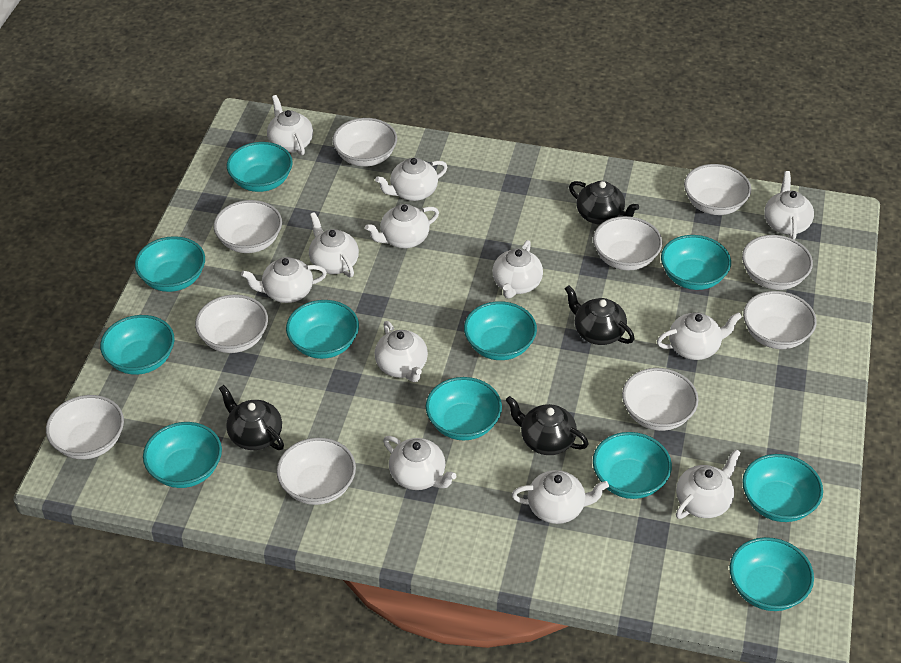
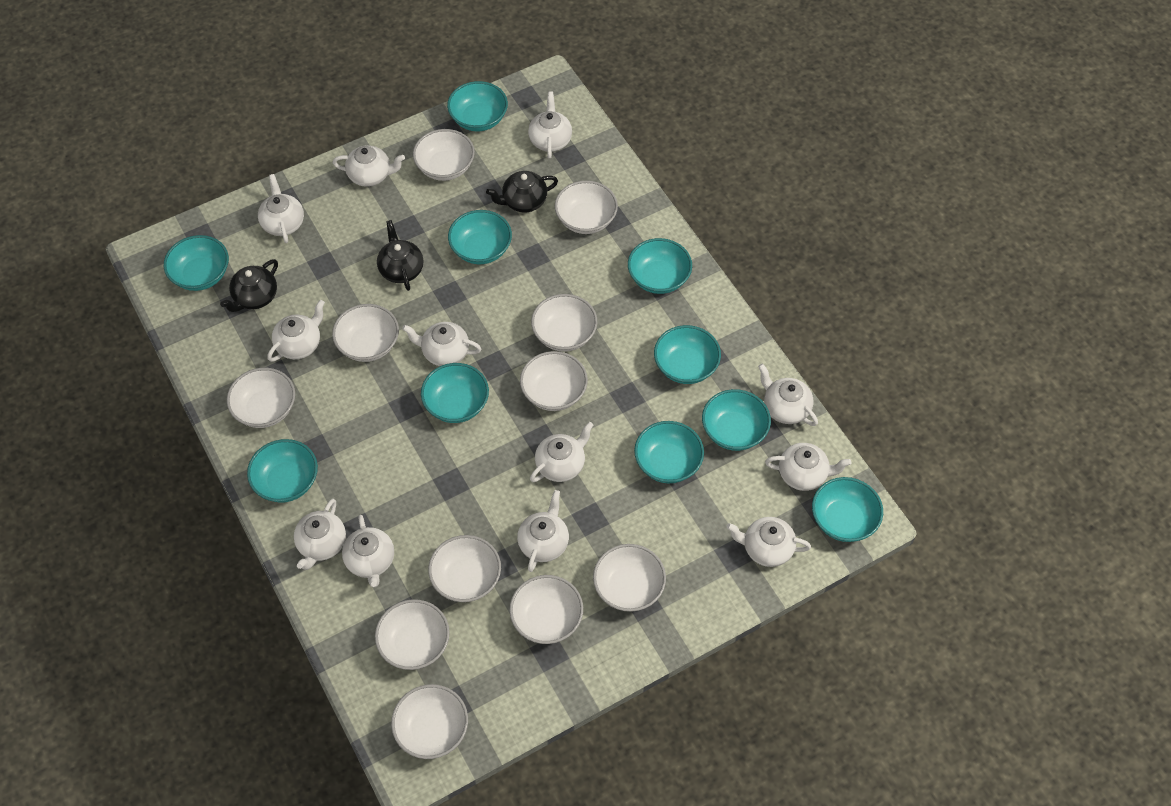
black teapot: 4 -> 3
turquoise bowl: 11 -> 10
white bowl: 10 -> 11

